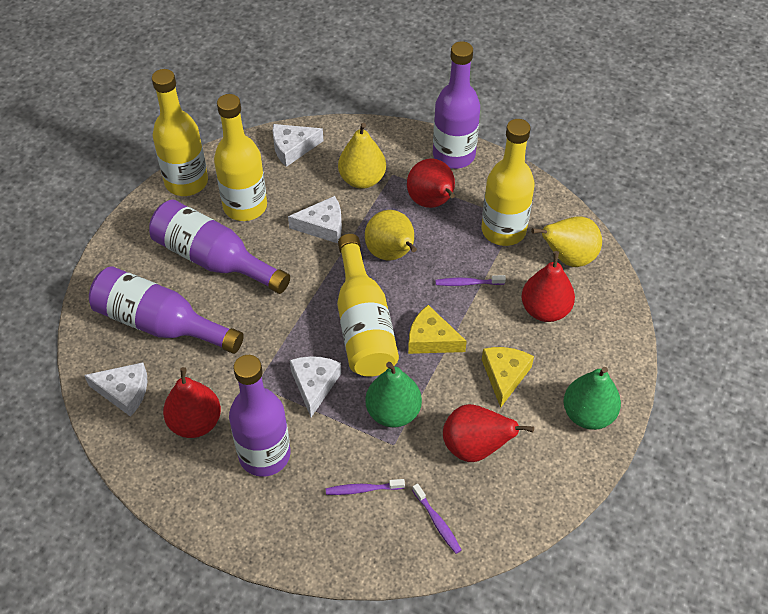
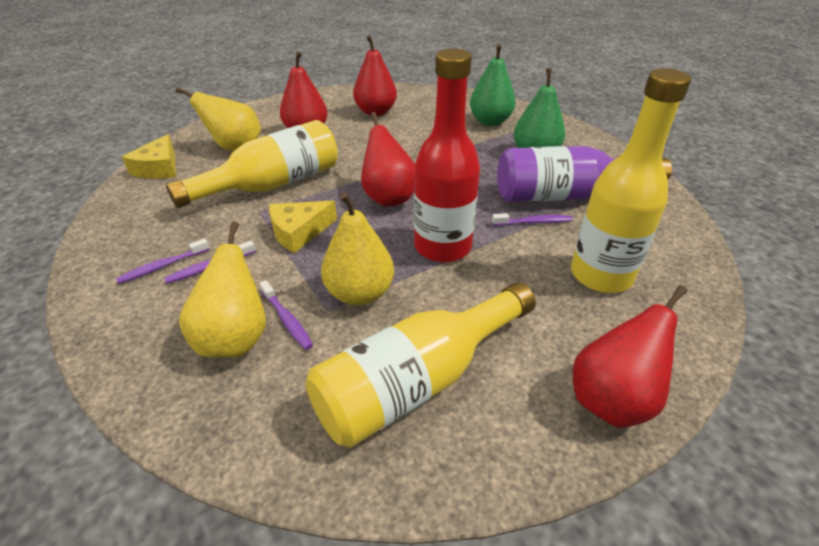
purple bottle: 4 -> 1
purple toothbrush: 3 -> 4
red bottle: 0 -> 1
white cheese: 4 -> 0
yellow bottle: 4 -> 3

